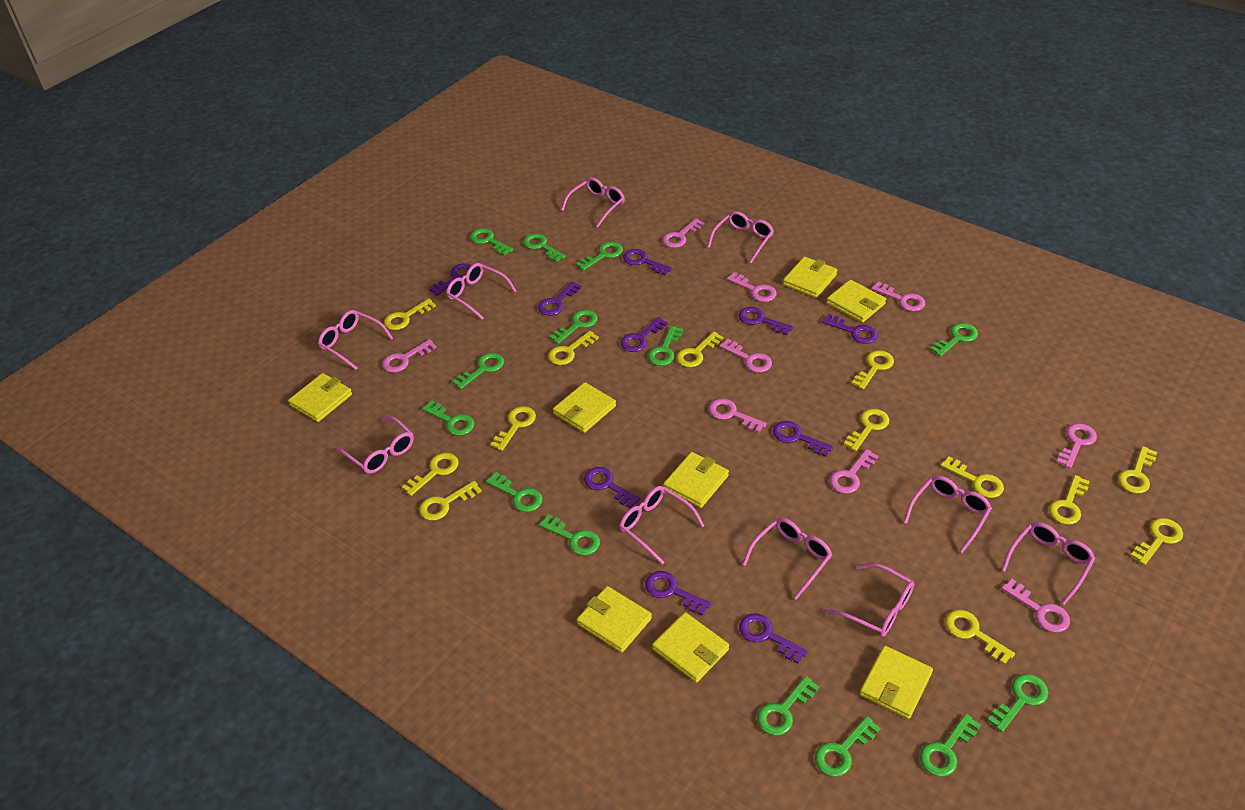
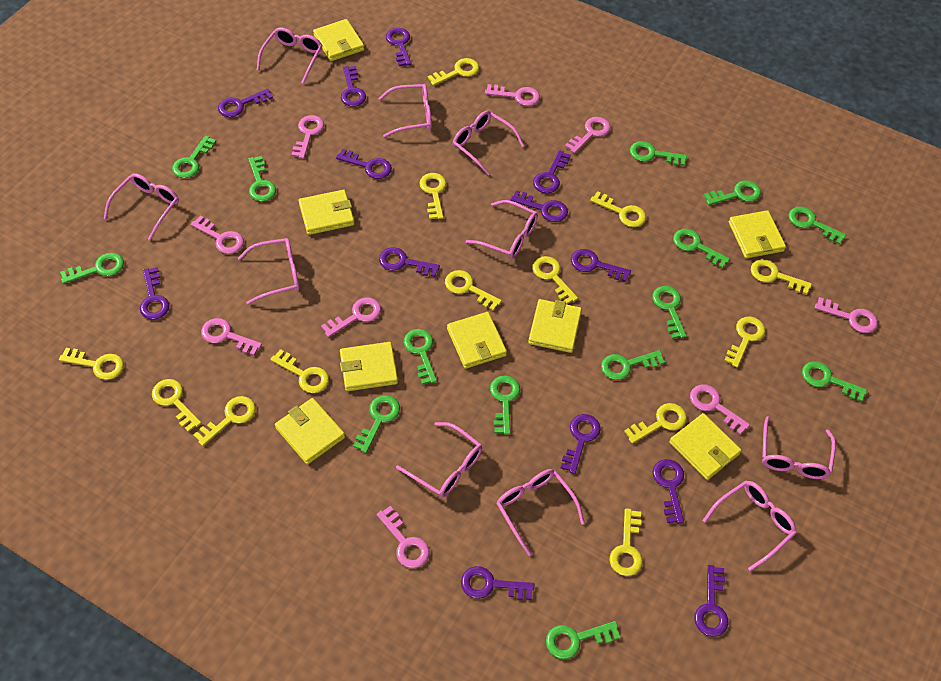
purple key: 10 -> 13

